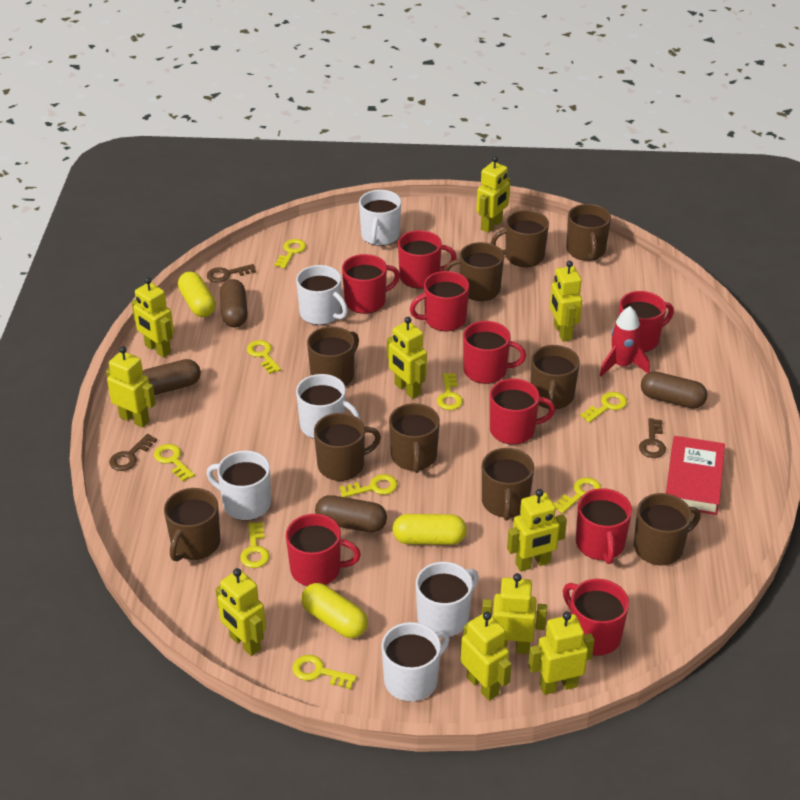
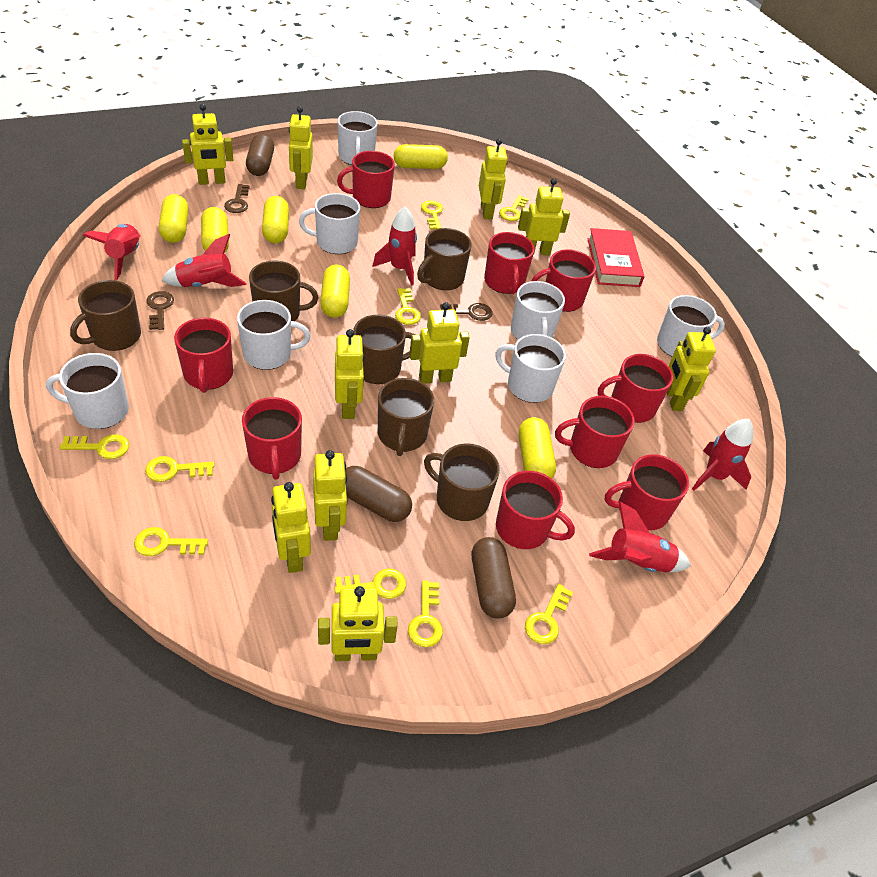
brown capsule: 4 -> 3
brown mug: 10 -> 6
red rocket: 1 -> 5
white mug: 6 -> 7
yellow capsule: 3 -> 6

